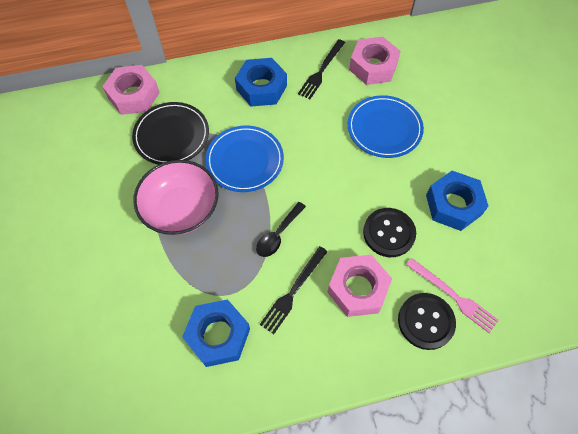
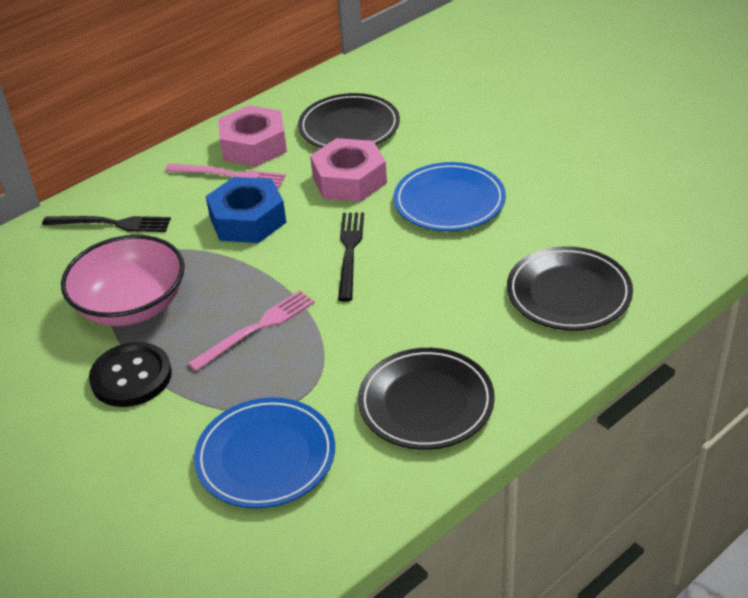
black button: 2 -> 1
black plate: 1 -> 3
black spoon: 1 -> 0
blue nut: 3 -> 1
pink fork: 1 -> 2
pink nut: 3 -> 2

